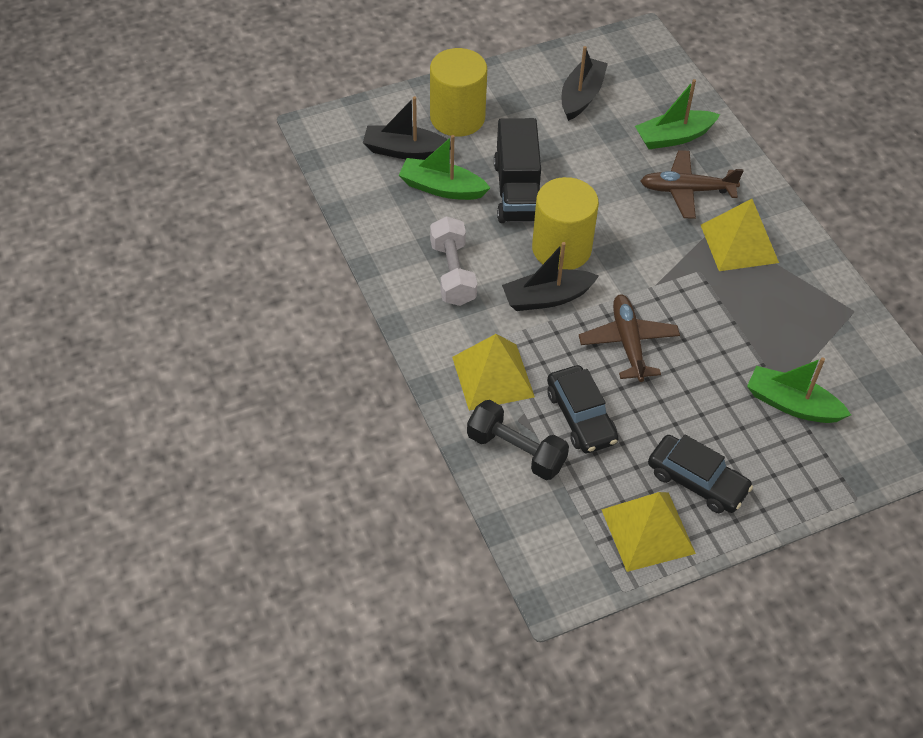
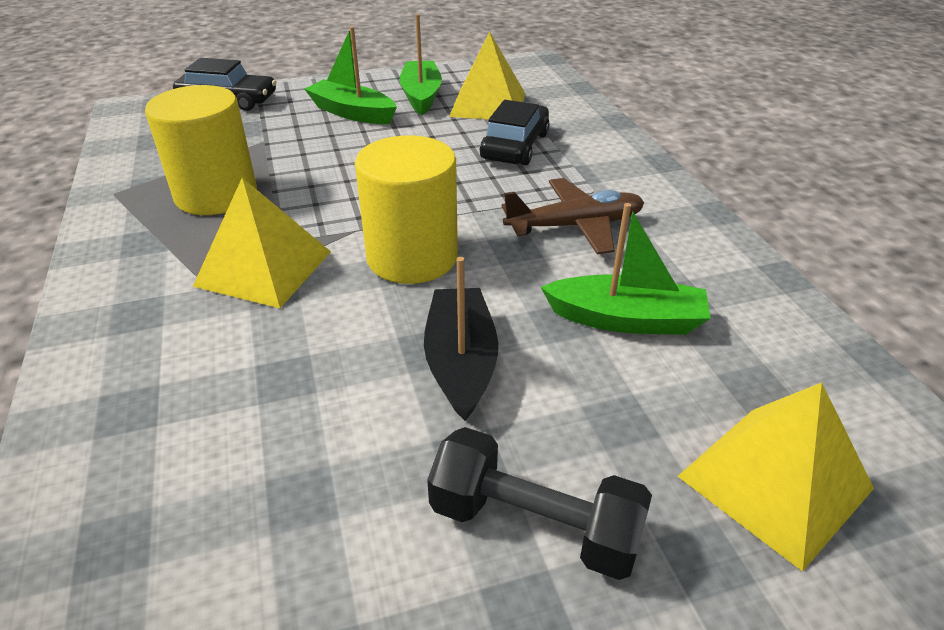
black boat: 3 -> 1
black truck: 1 -> 0
brown plane: 2 -> 1
white dumbbell: 1 -> 0

